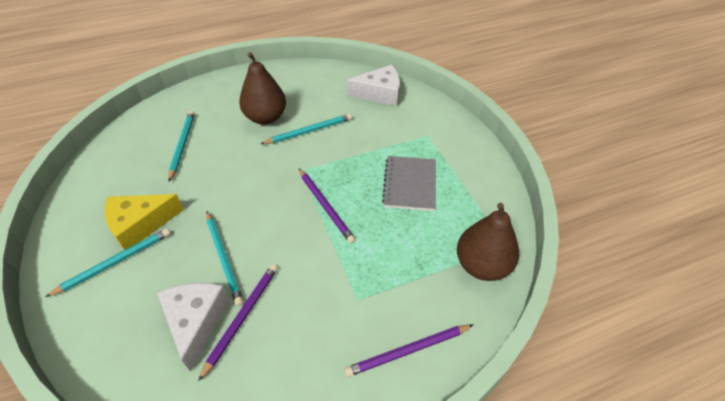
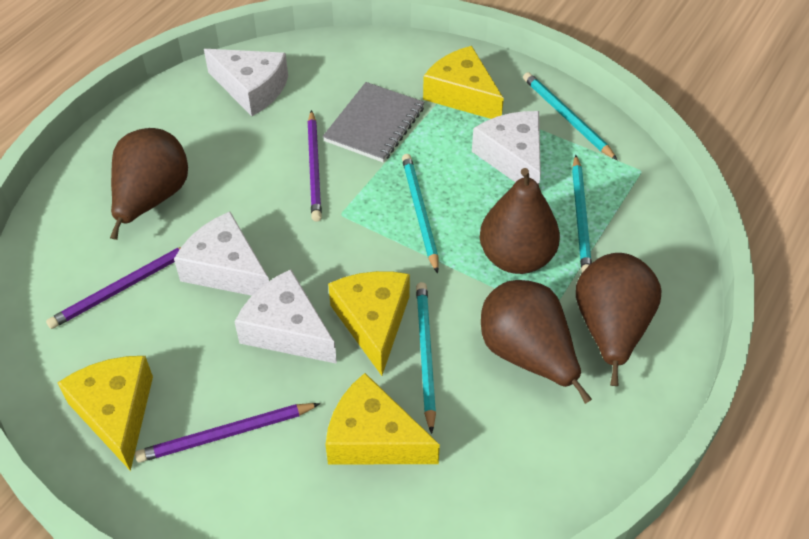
brown pear: 2 -> 4
white cheese: 2 -> 4
yellow cheese: 1 -> 4

